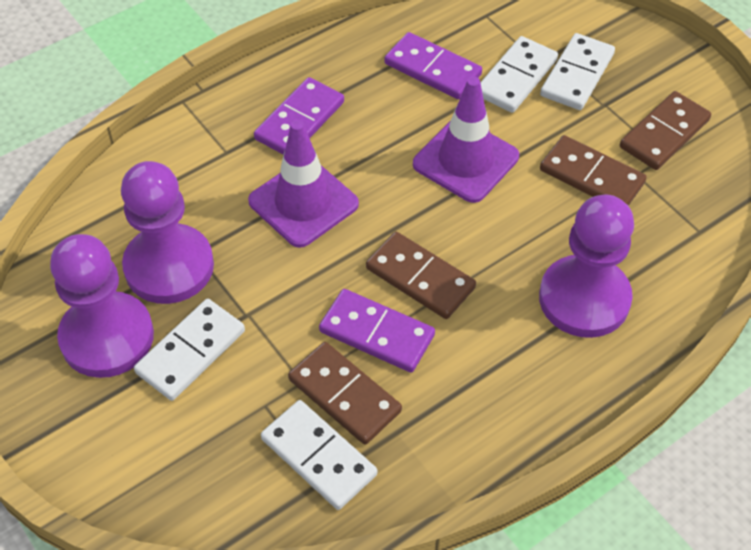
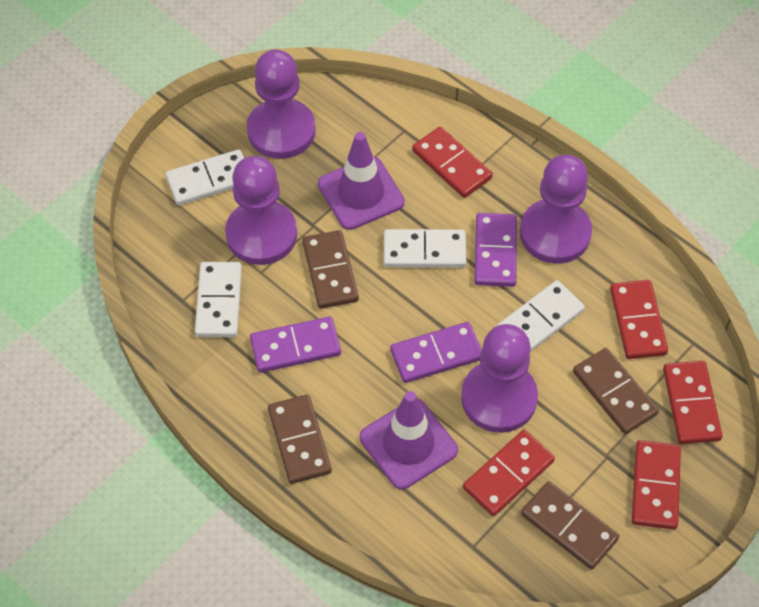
purple pawn: 3 -> 4
red domino: 0 -> 5

